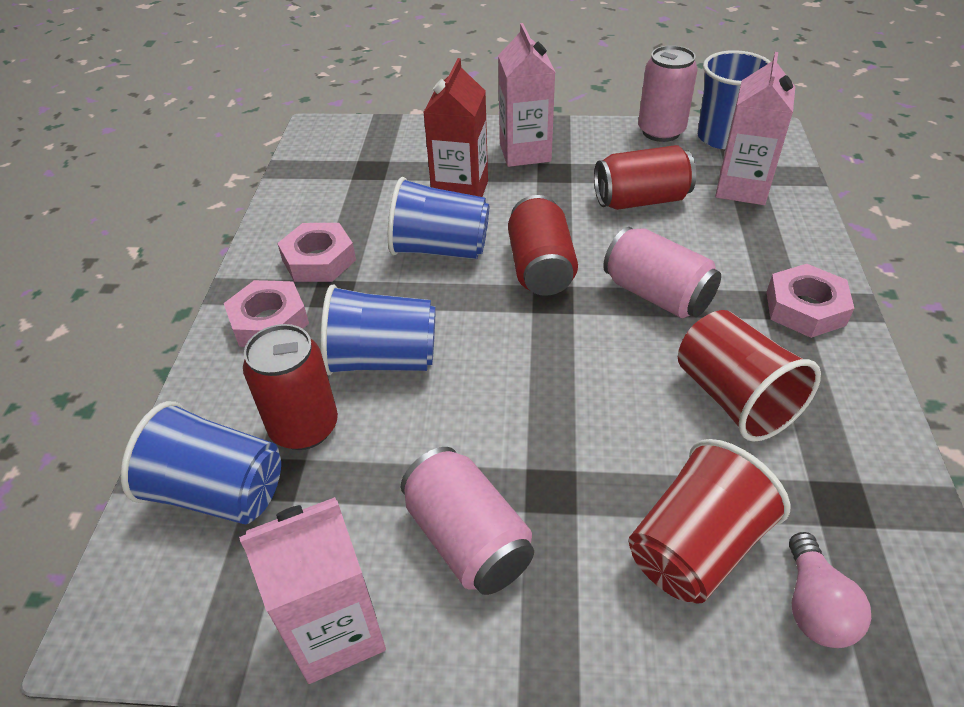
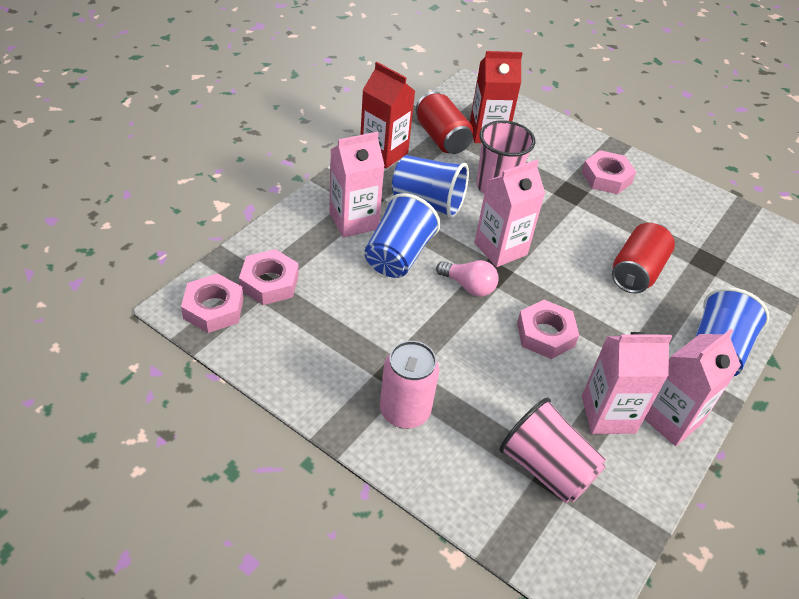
blue cup: 4 -> 3
pink can: 3 -> 1
pink carton: 3 -> 4
pink cup: 0 -> 2
pink nut: 3 -> 4
red can: 3 -> 2
red carton: 1 -> 2
red cup: 2 -> 0

